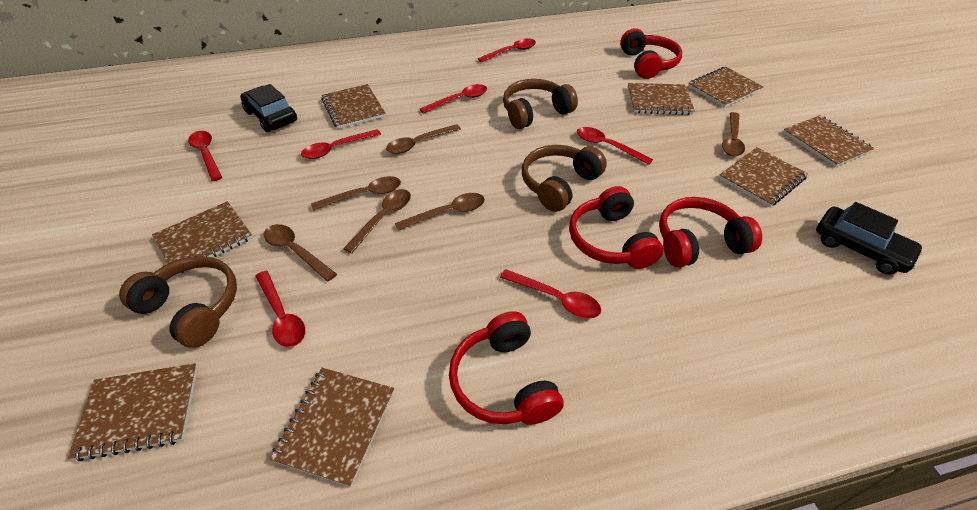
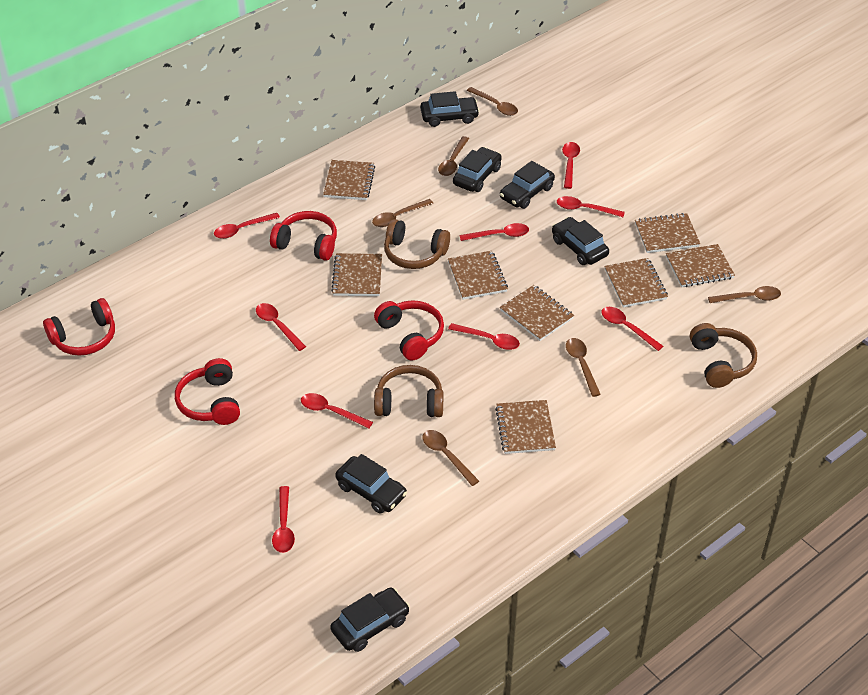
black car: 2 -> 6
red spoon: 7 -> 9

